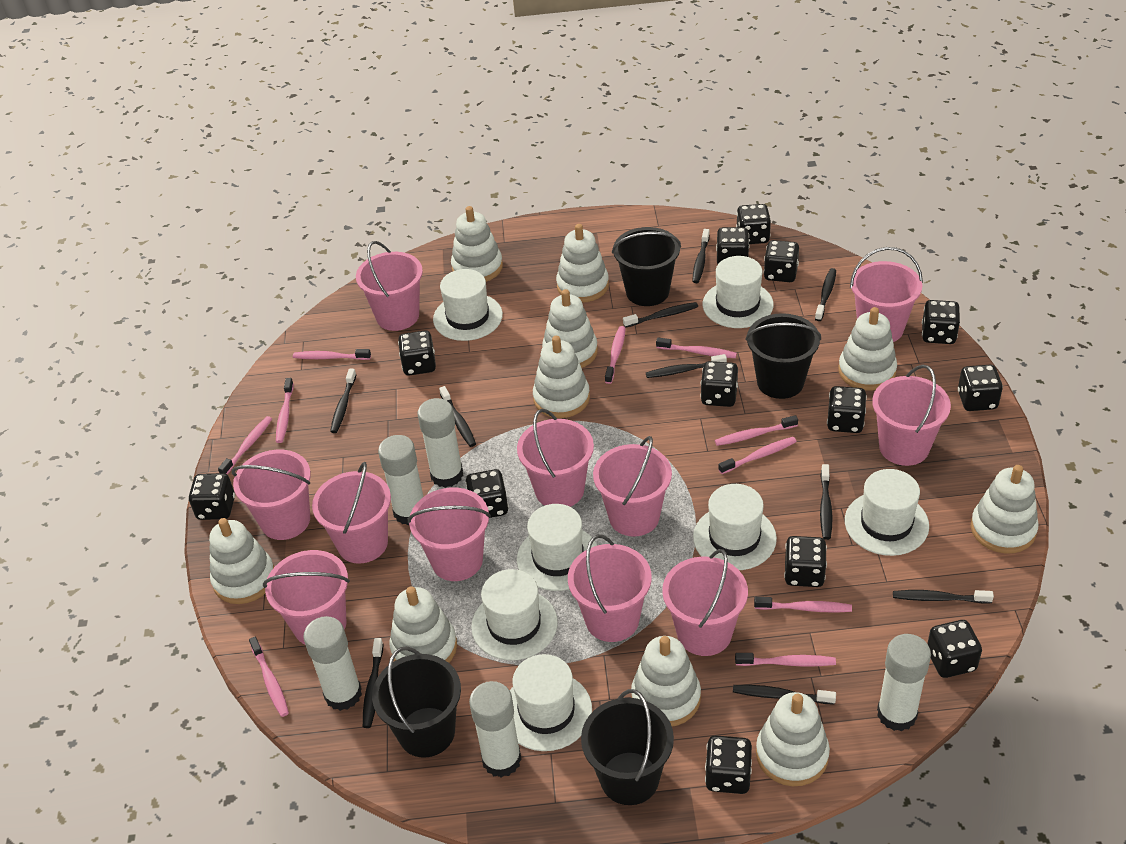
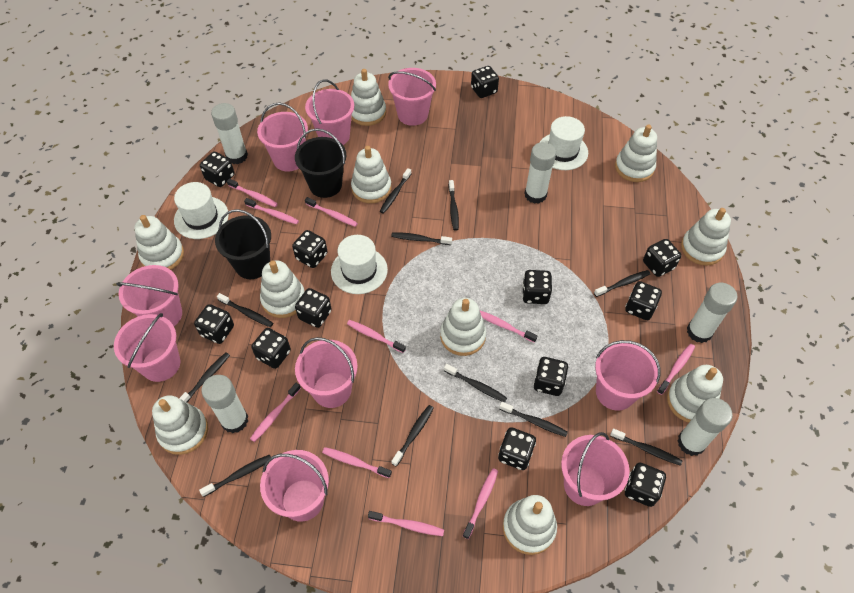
black bucket: 4 -> 2
black dice: 13 -> 12
black toothbrush: 10 -> 11
pink bucket: 11 -> 9
white hat: 7 -> 3

